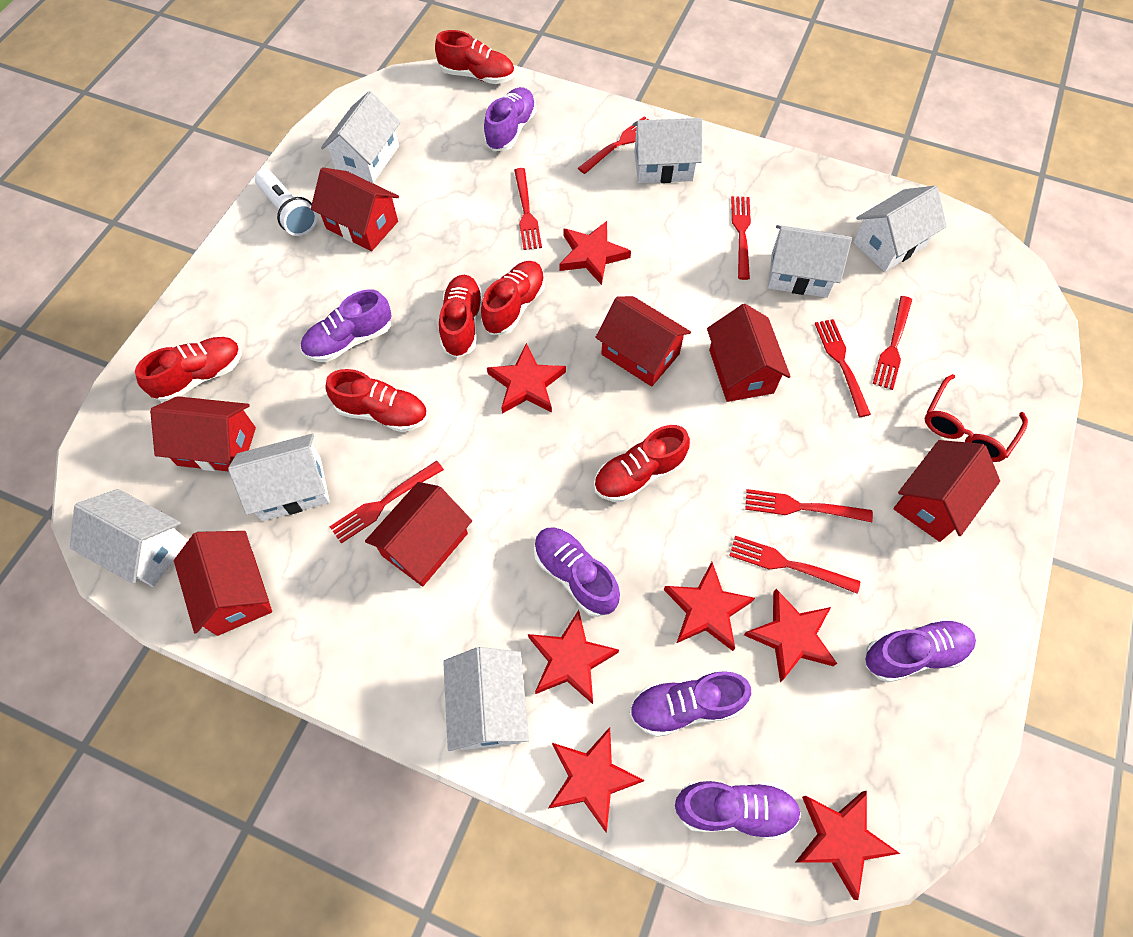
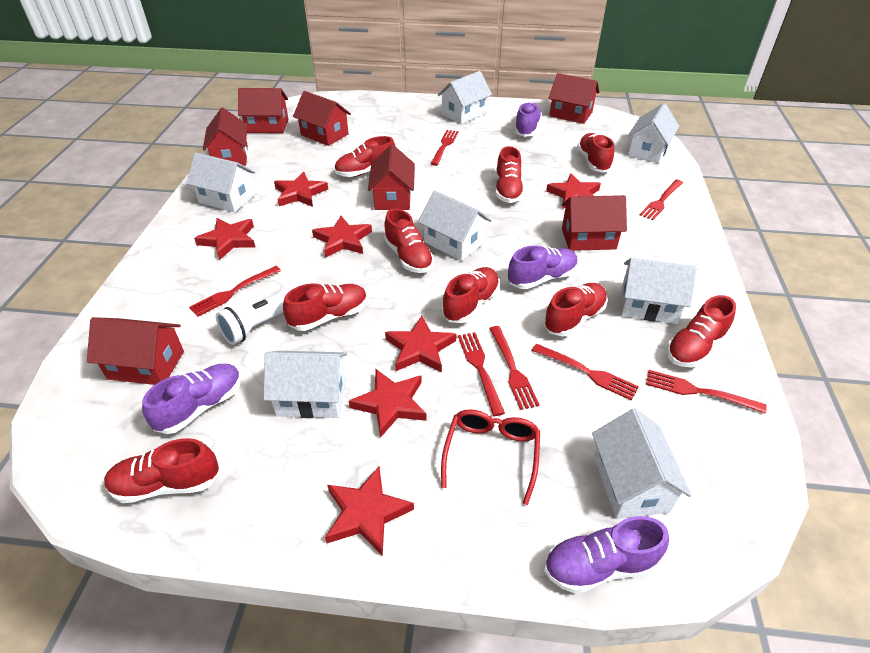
purple shoe: 6 -> 4
red fork: 8 -> 7
red shoe: 6 -> 9

